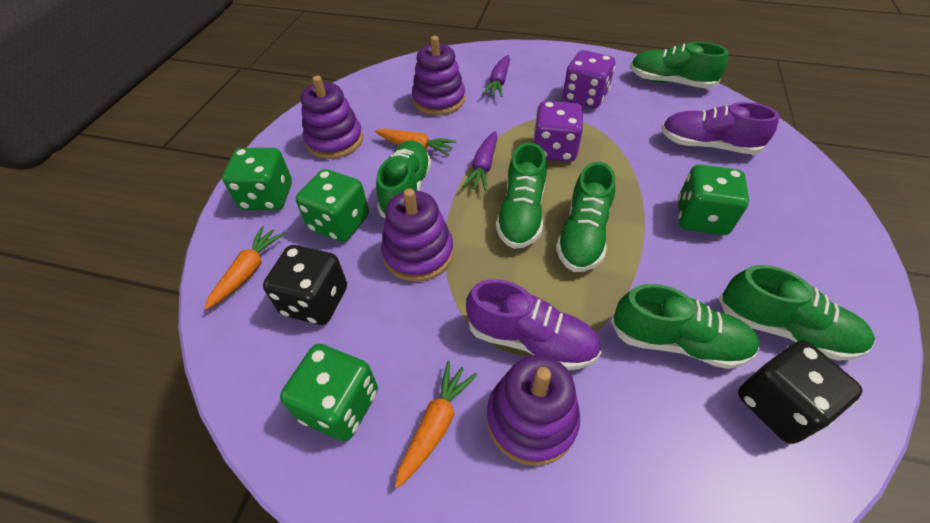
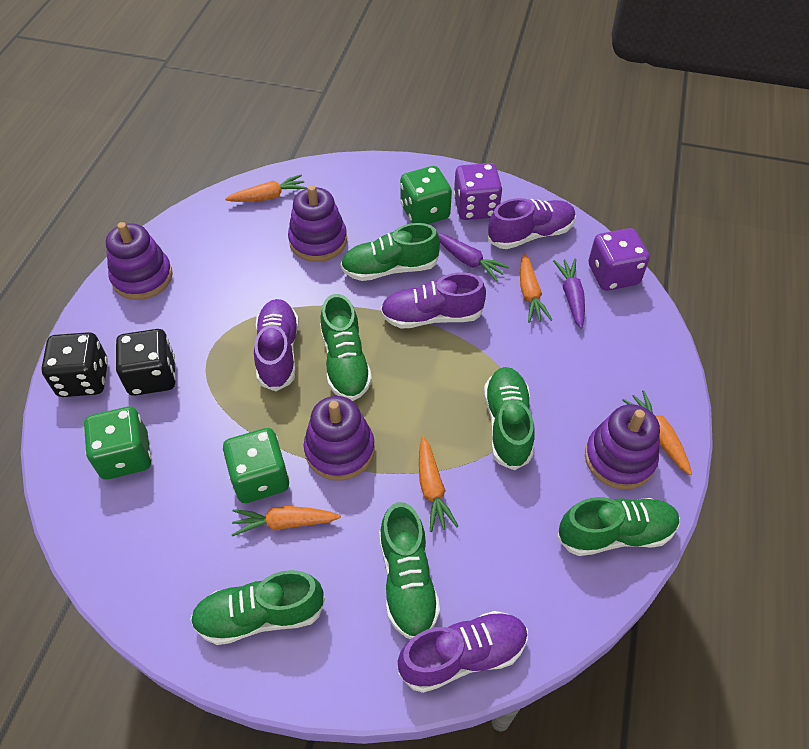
green dice: 4 -> 3
orange carrot: 3 -> 5
purple shoe: 2 -> 4

